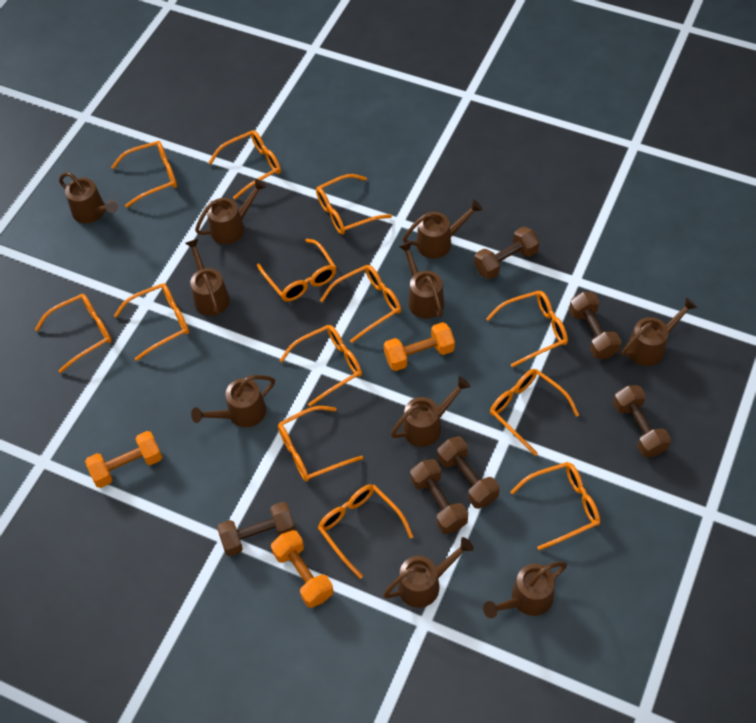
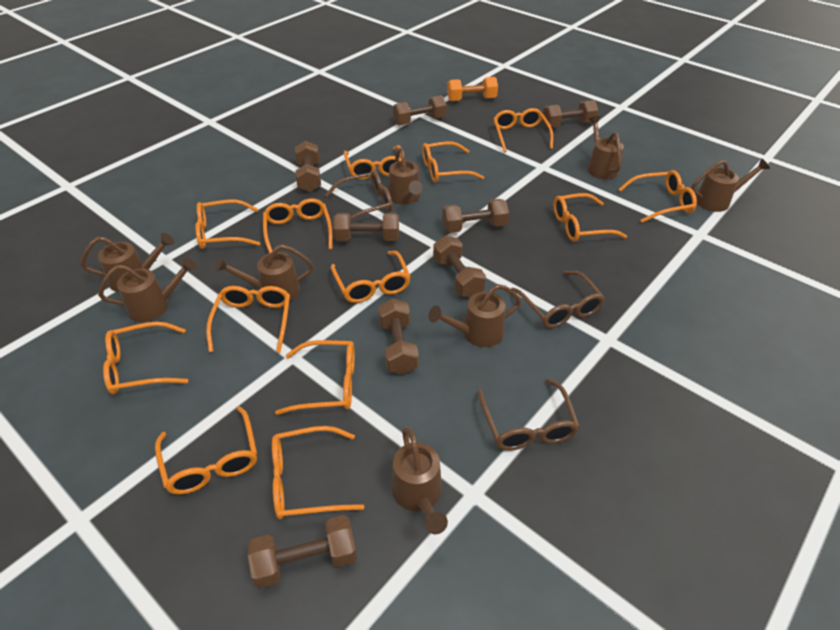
brown dumbbell: 6 -> 8
brown glasses: 0 -> 3
brown watering can: 10 -> 8
orange dumbbell: 3 -> 1

